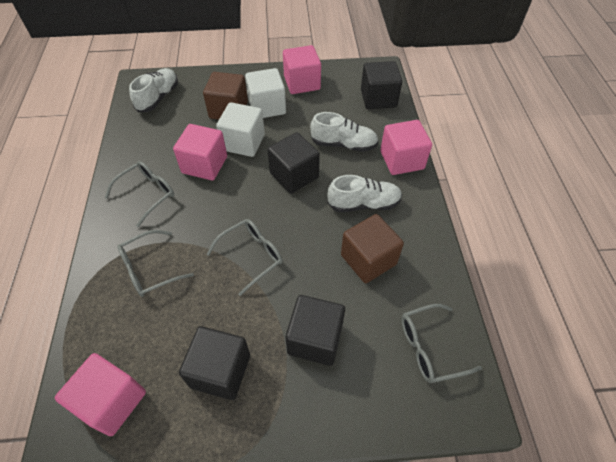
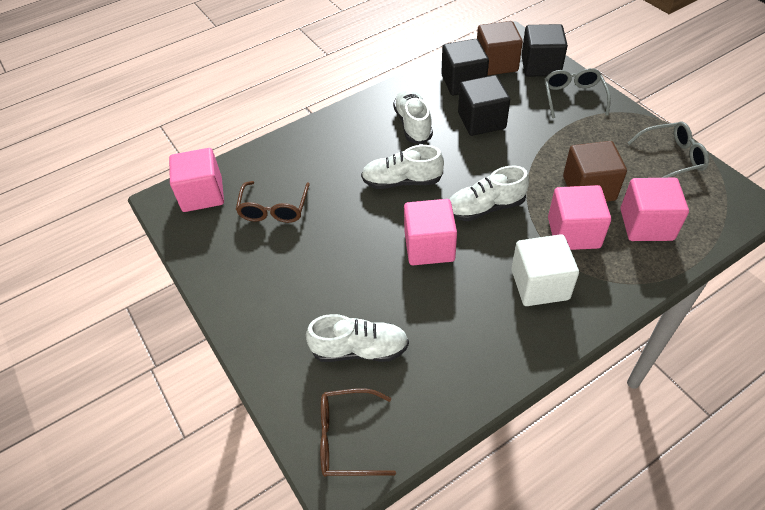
black cube: 4 -> 3
brown glasses: 0 -> 2
grey glasses: 4 -> 2
white cube: 2 -> 1
white shoe: 3 -> 4

